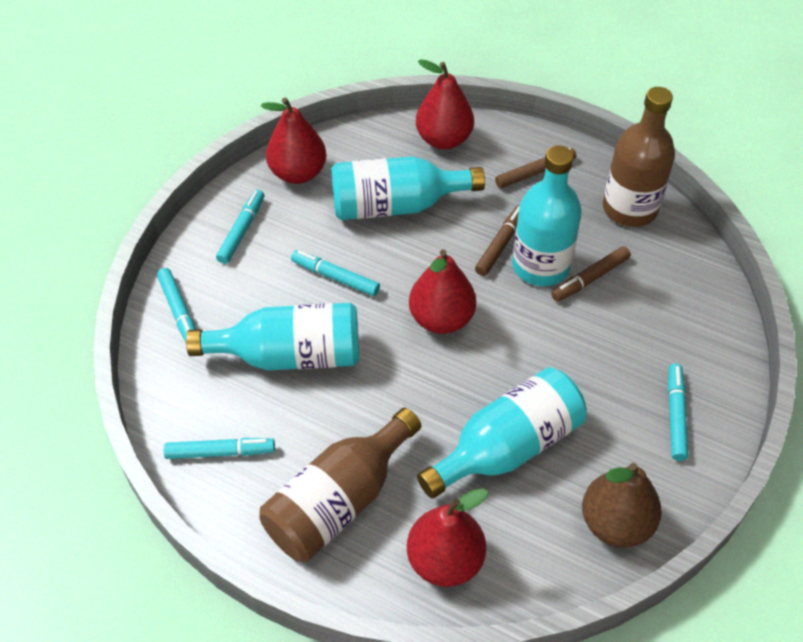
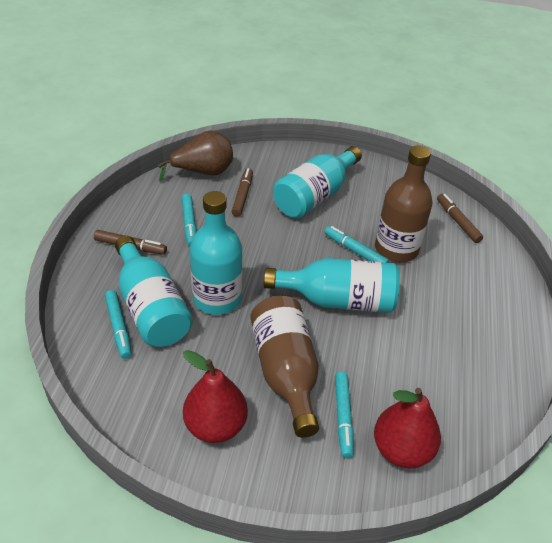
red pear: 4 -> 2
turquoise marker: 5 -> 4

